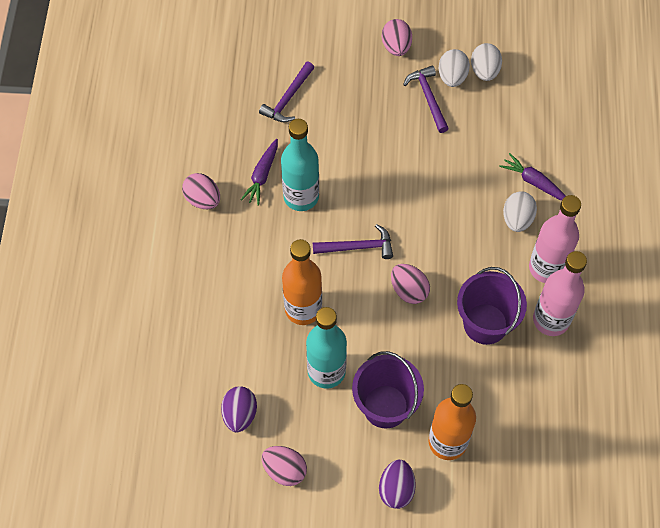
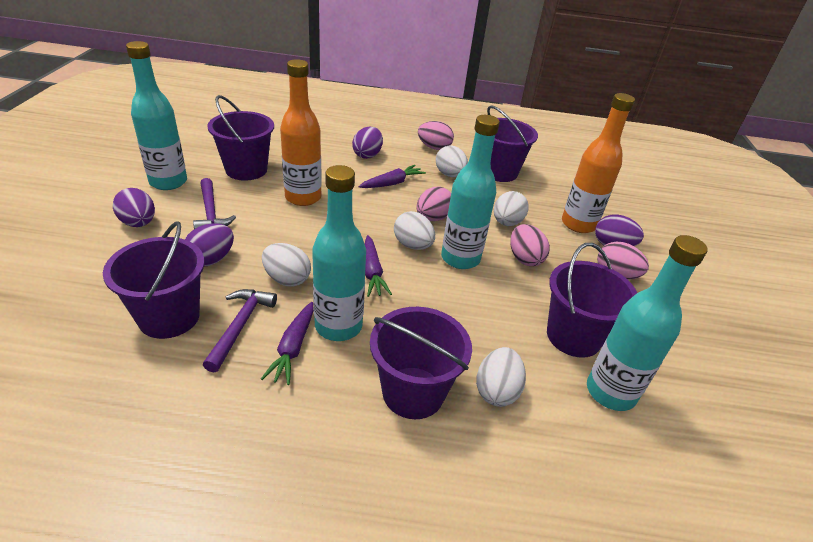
pink bottle: 2 -> 0
purple bucket: 2 -> 5
purple carrot: 2 -> 3
purple egg: 2 -> 4
purple hammer: 3 -> 2
turquoise bottle: 2 -> 4
white egg: 3 -> 5

